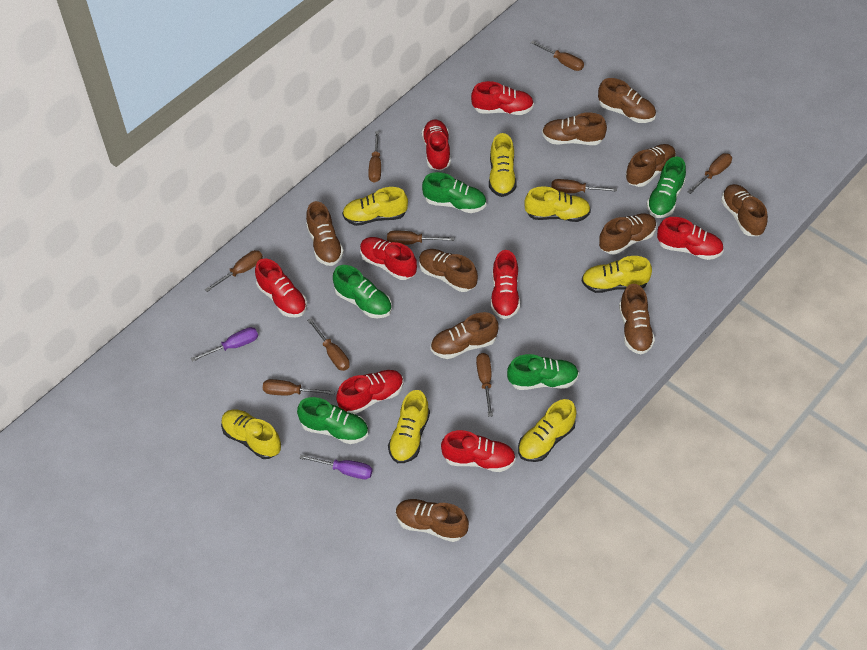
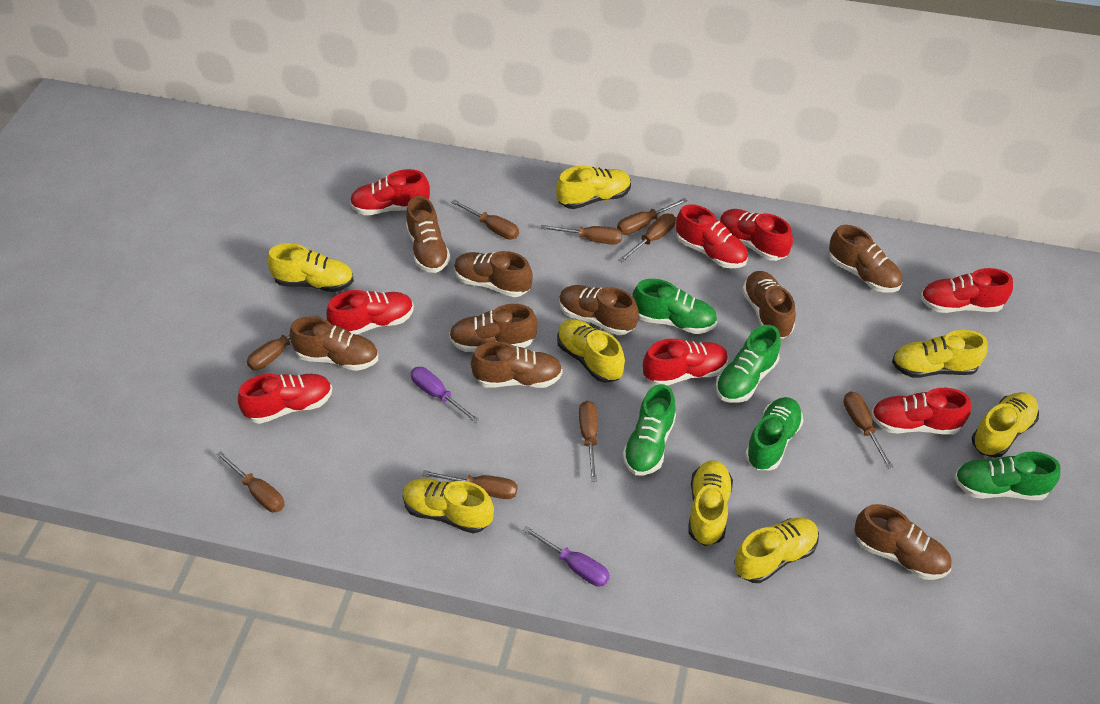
brown shoe: 10 -> 9
yellow shoe: 7 -> 8

